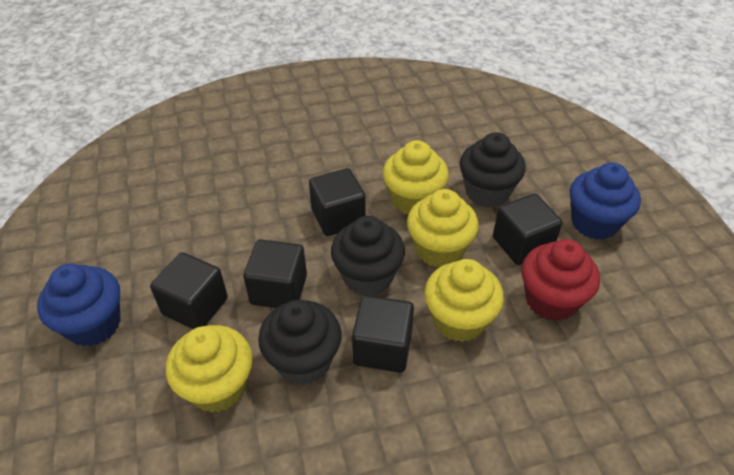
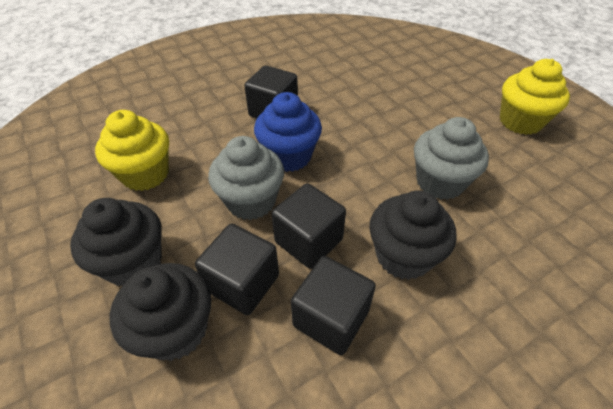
black cube: 5 -> 4
blue cupcake: 2 -> 1
grey cupcake: 0 -> 2
red cupcake: 1 -> 0
yellow cupcake: 4 -> 2

